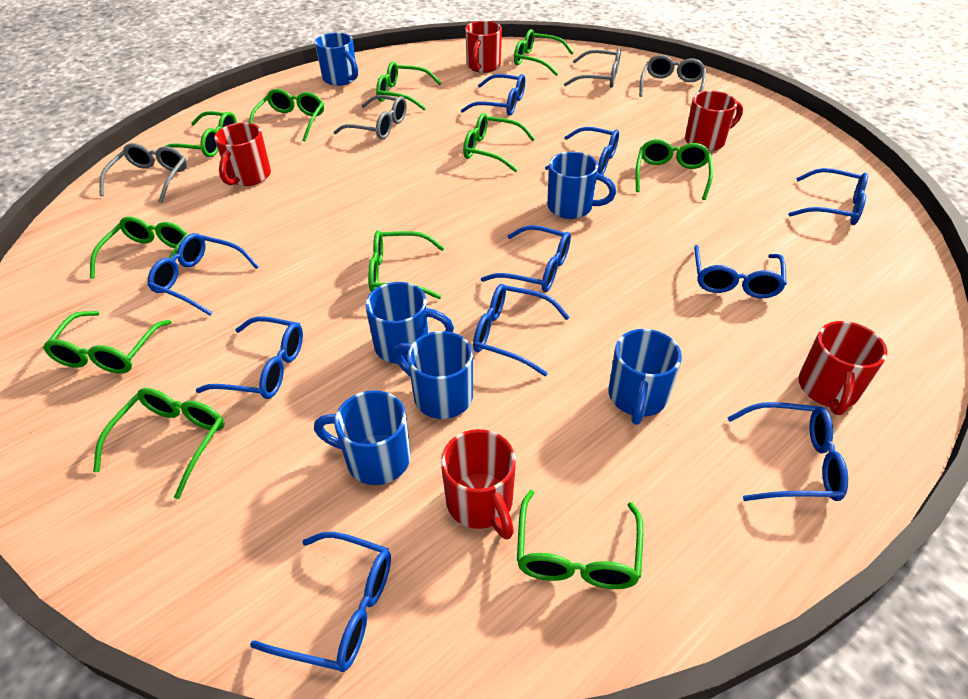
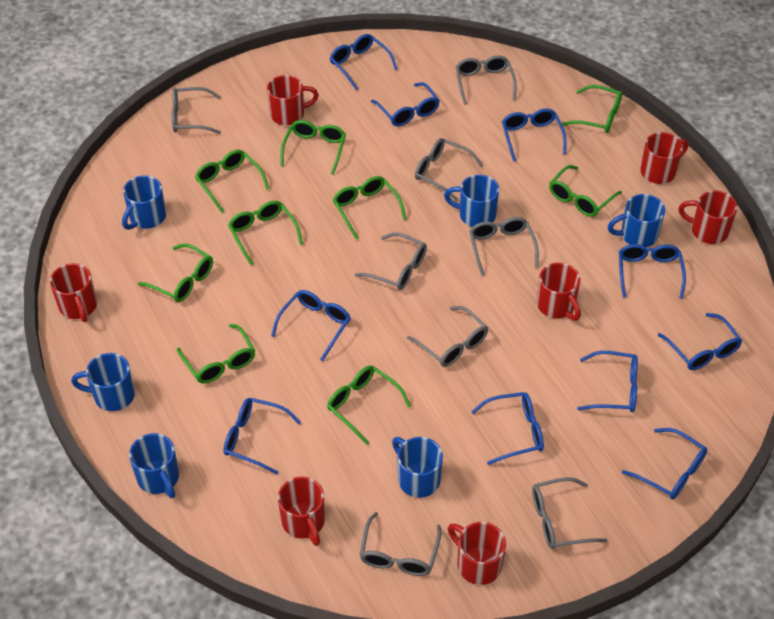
green glasses: 11 -> 9
grey glasses: 4 -> 8
red mug: 5 -> 7

